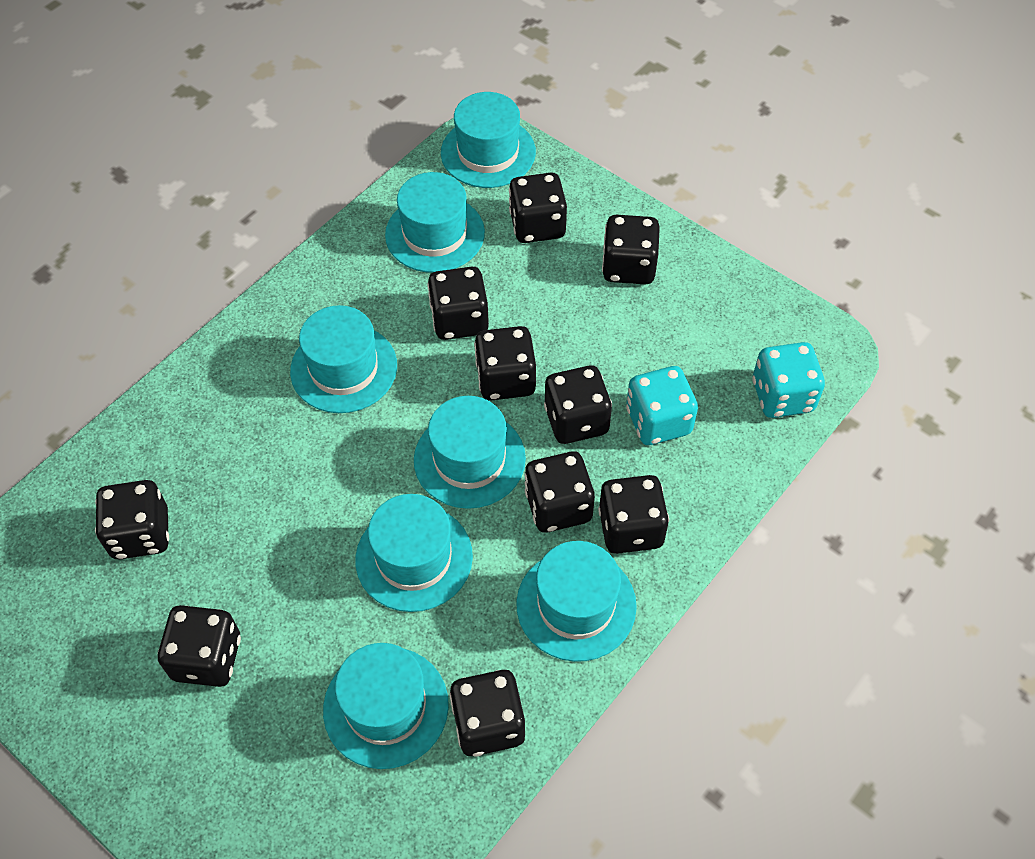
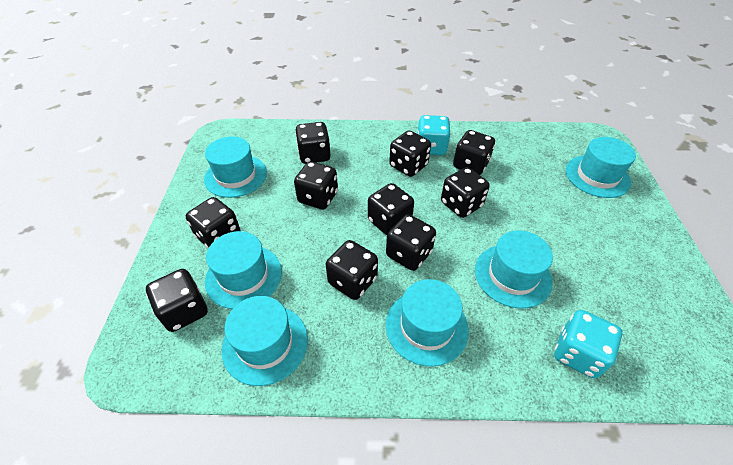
turquoise hat: 7 -> 6

